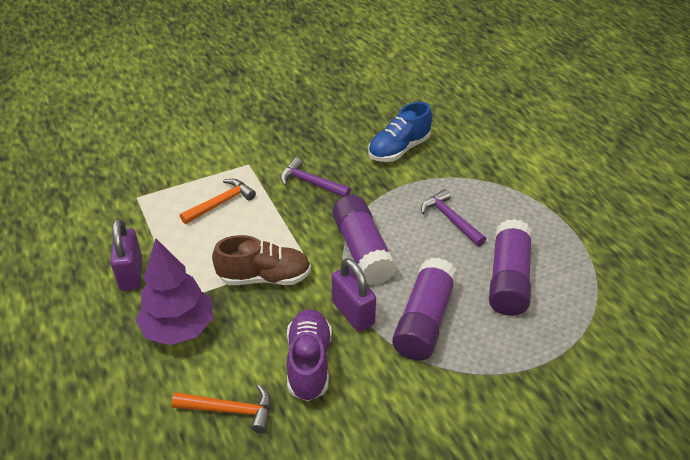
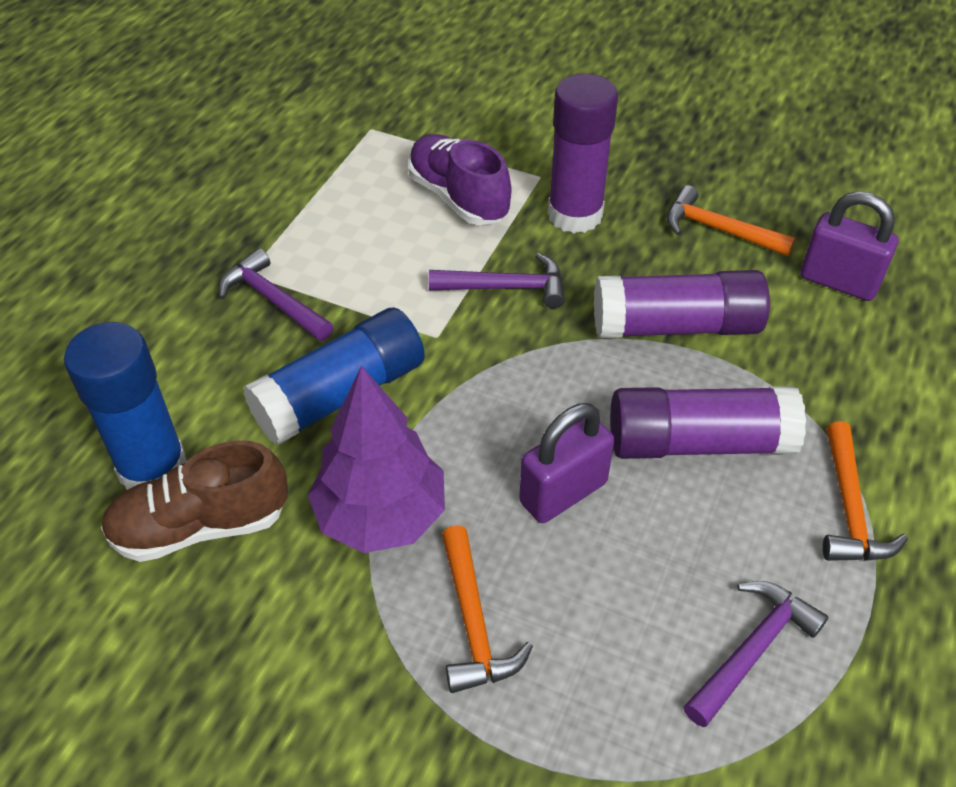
blue glue stick: 0 -> 2
blue shoe: 1 -> 0
orange hammer: 2 -> 3
purple hammer: 2 -> 3

